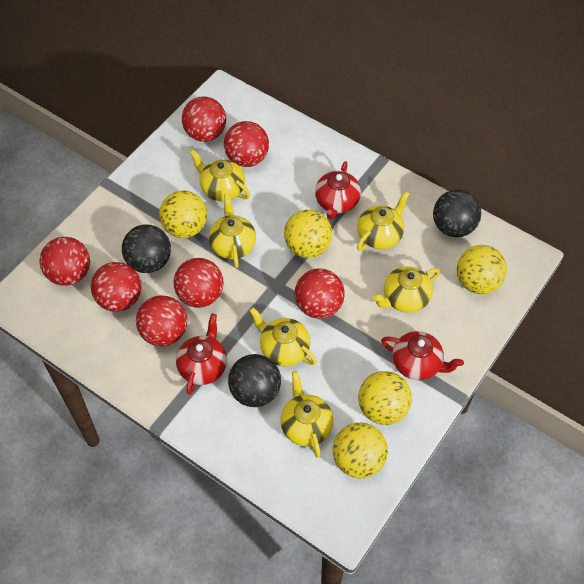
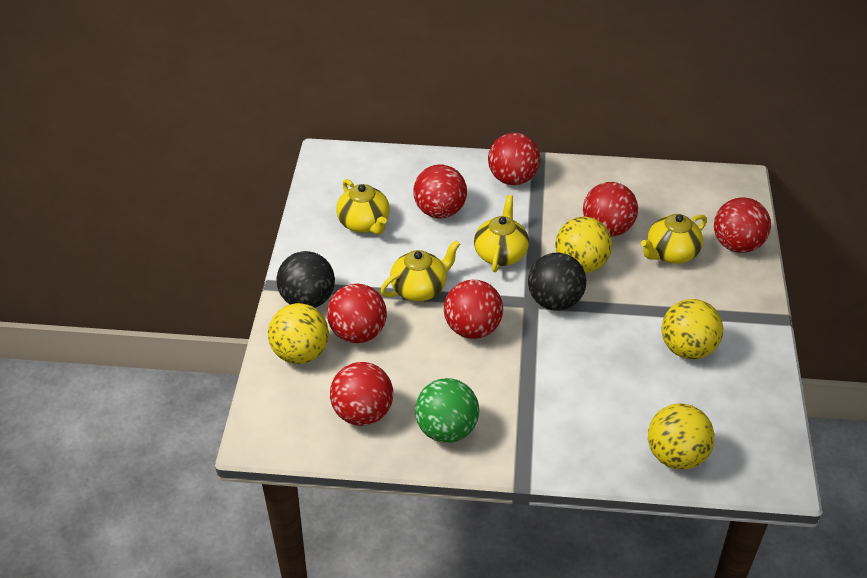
black ball: 3 -> 2
green ball: 0 -> 1
red teapot: 3 -> 0
yellow ball: 5 -> 4
yellow teapot: 6 -> 4

